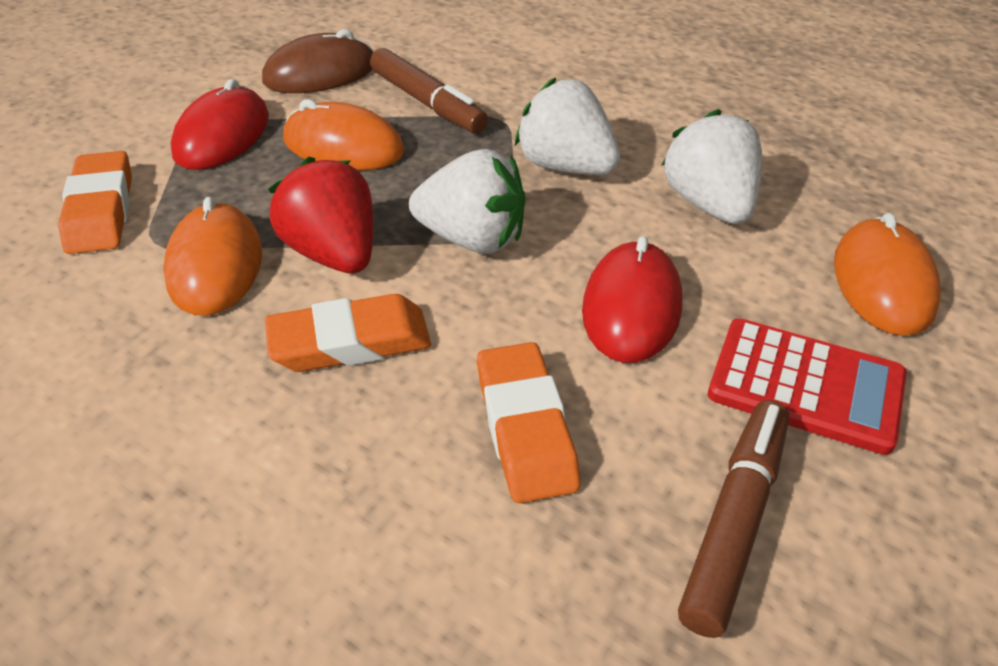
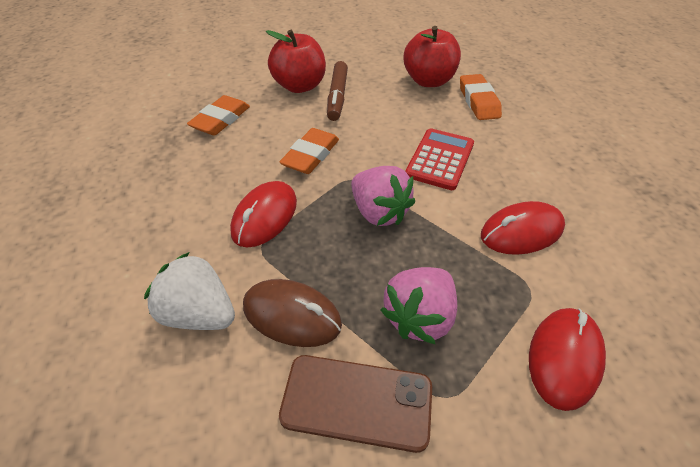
brown marker: 2 -> 1
brown phone: 0 -> 1
orange mouse: 3 -> 0
pink strawberry: 0 -> 2
red apple: 0 -> 2
red mouse: 2 -> 3
red strawberry: 1 -> 0
white strawberry: 3 -> 1

